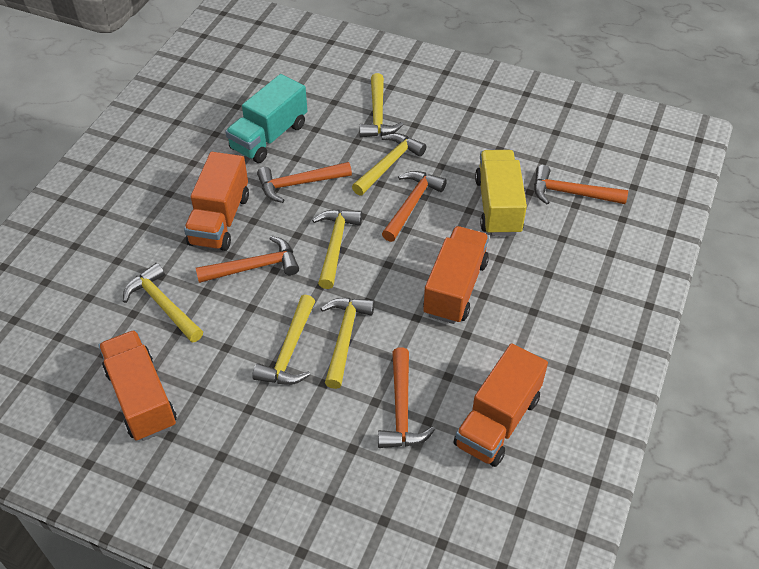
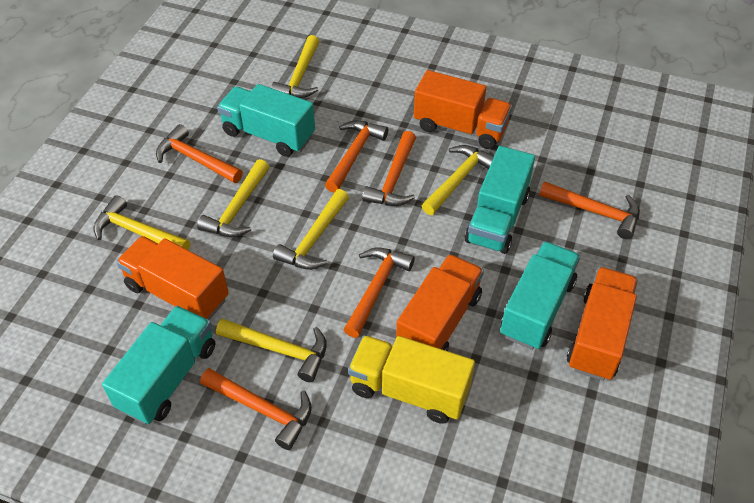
orange hammer: 5 -> 6
turquoise truck: 1 -> 4

